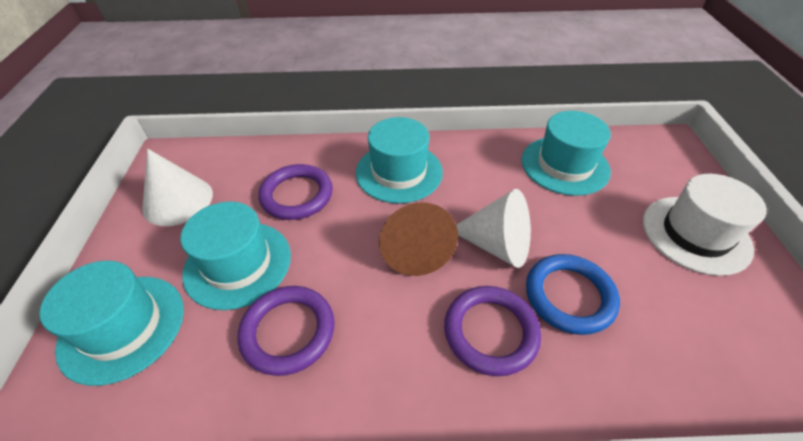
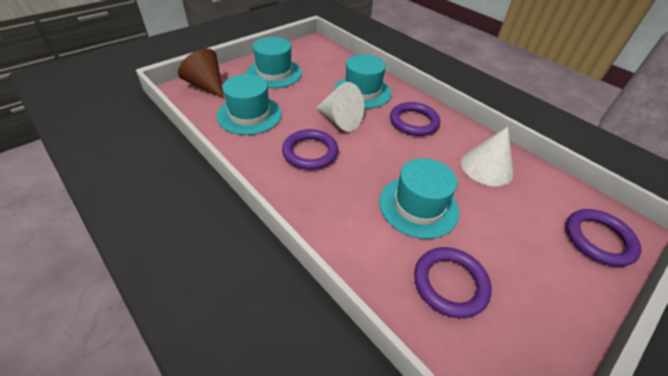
blue ring: 1 -> 0
purple ring: 3 -> 4
white hat: 1 -> 0

